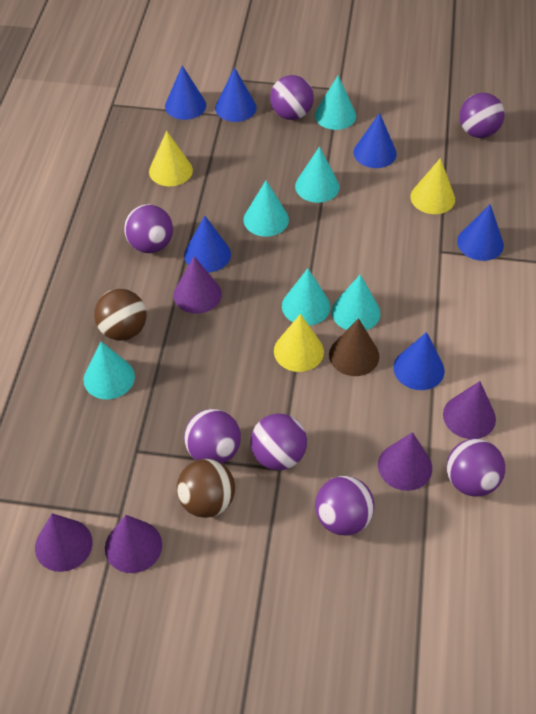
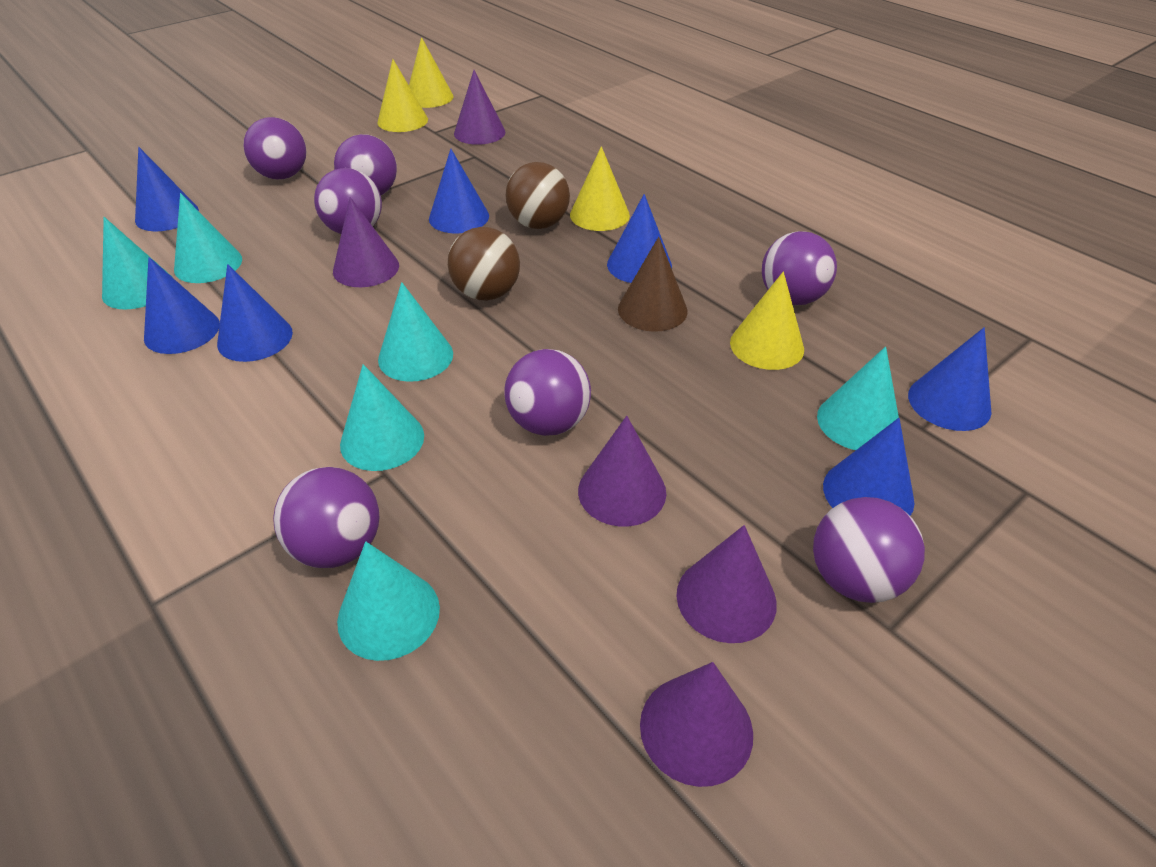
blue cone: 6 -> 7
yellow cone: 3 -> 4

